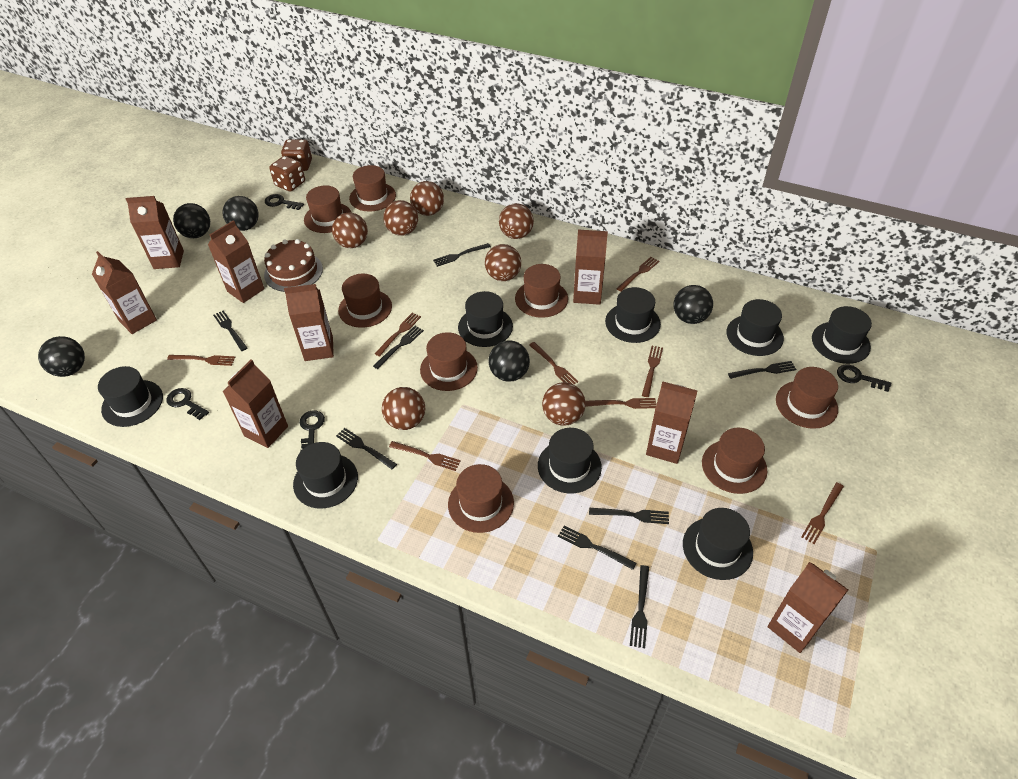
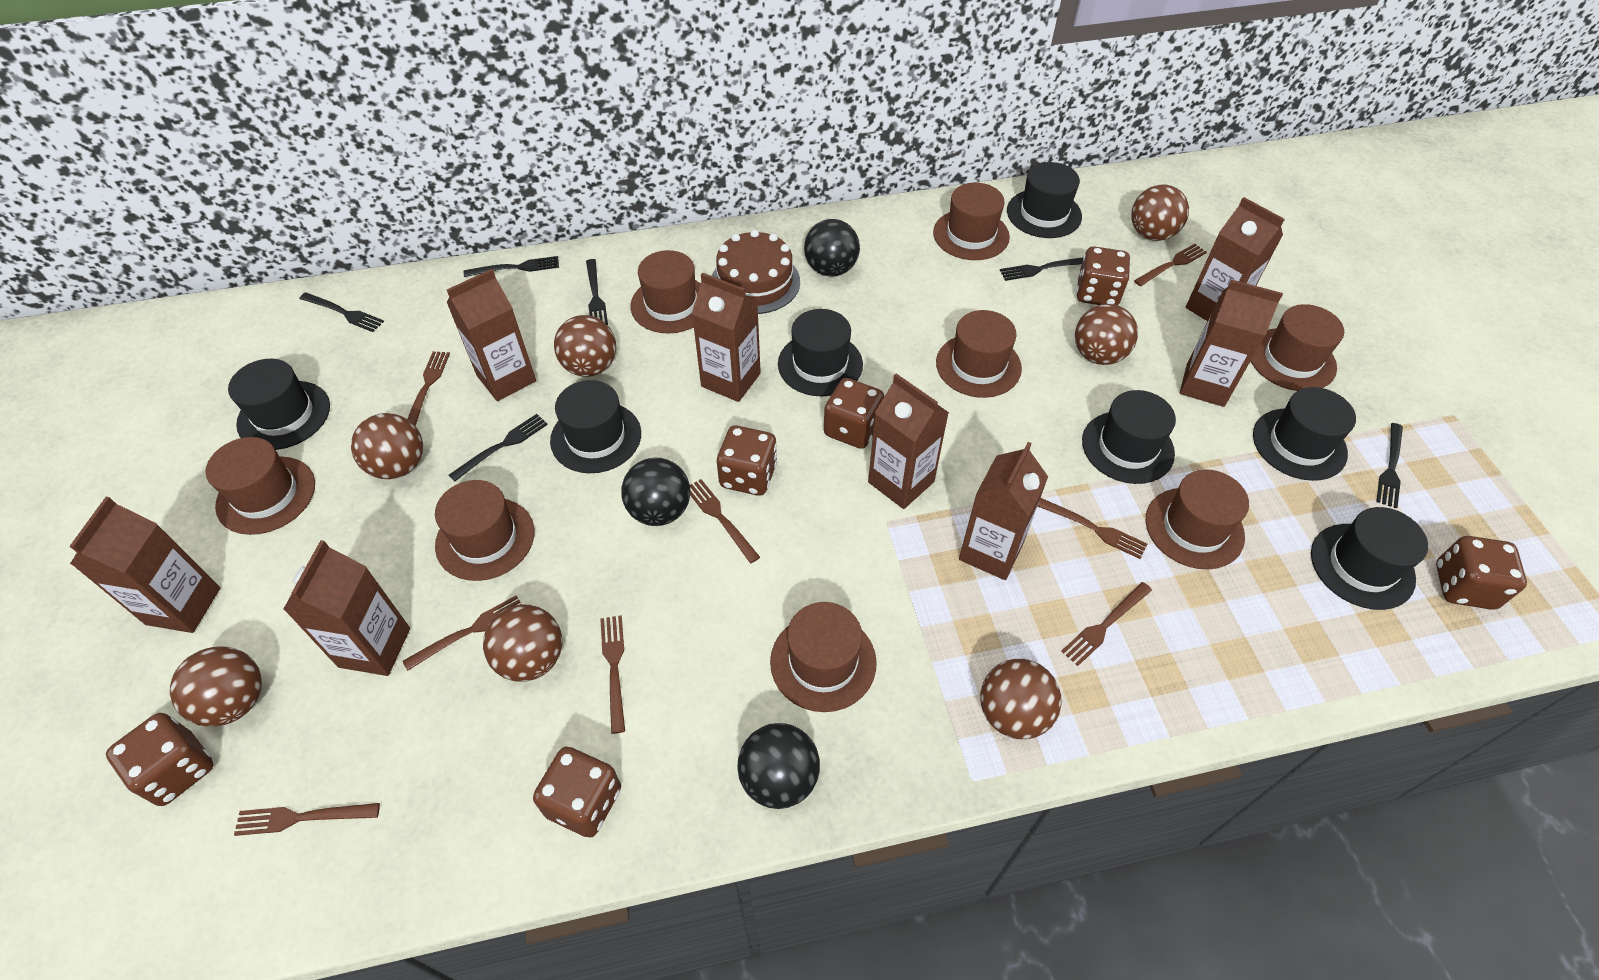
black ball: 5 -> 3
black fork: 8 -> 6
black hat: 8 -> 7
black key: 4 -> 0
brown dice: 2 -> 6

